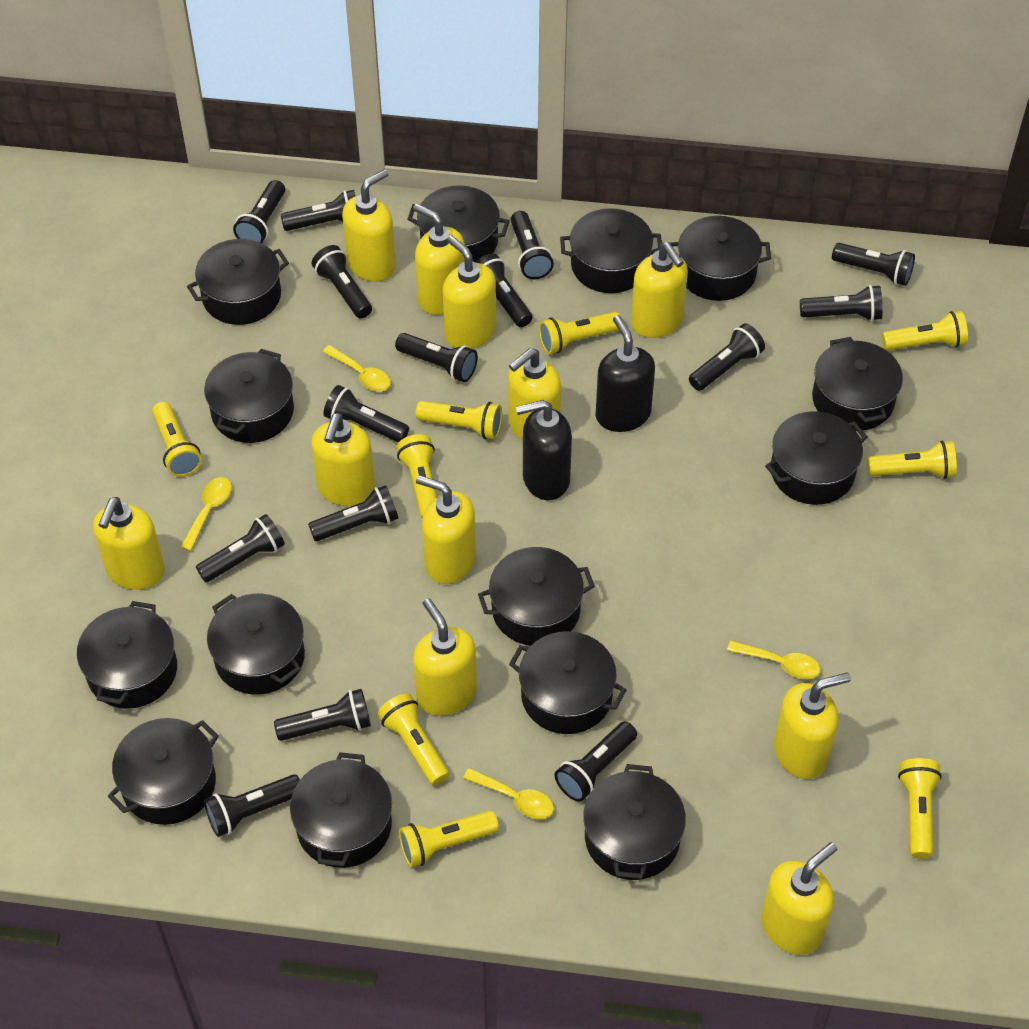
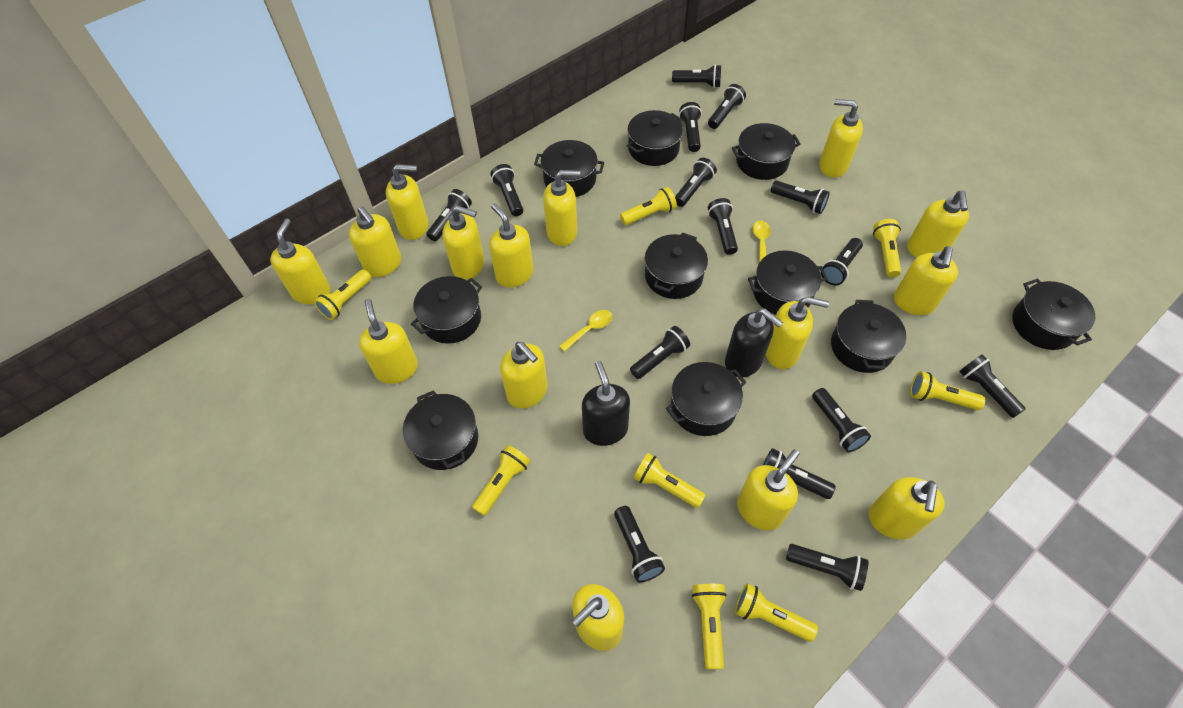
black pot: 14 -> 10
yellow flashlight: 9 -> 8
yellow soap dispenser: 11 -> 15
yellow spoon: 4 -> 2

